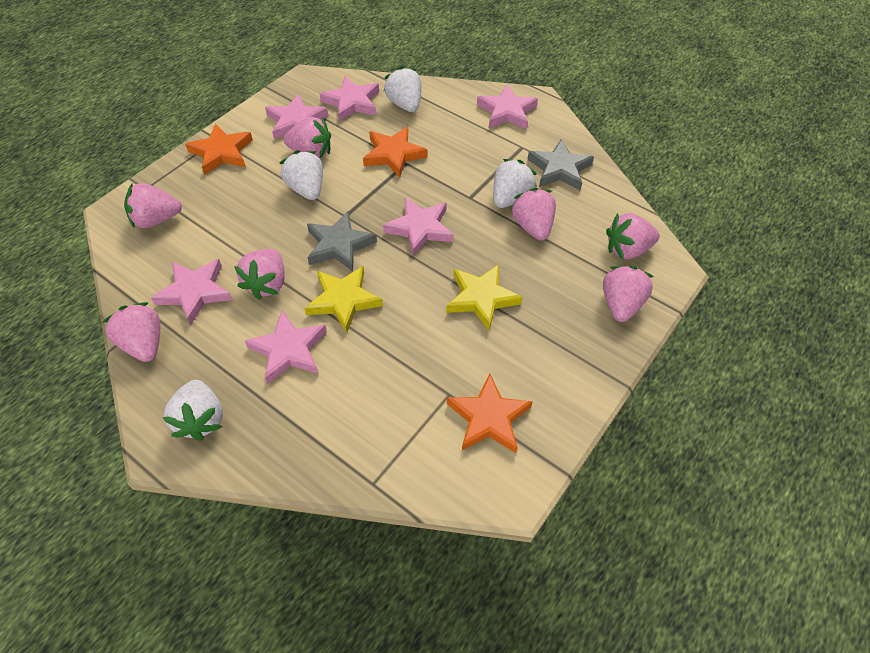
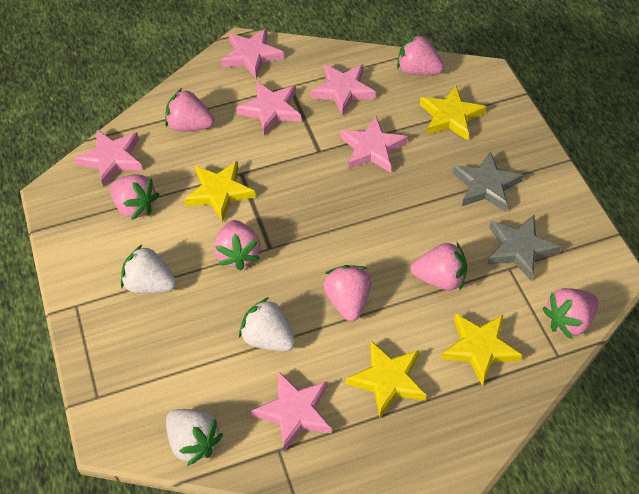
orange star: 3 -> 0
white strawberry: 4 -> 3
yellow star: 2 -> 4

